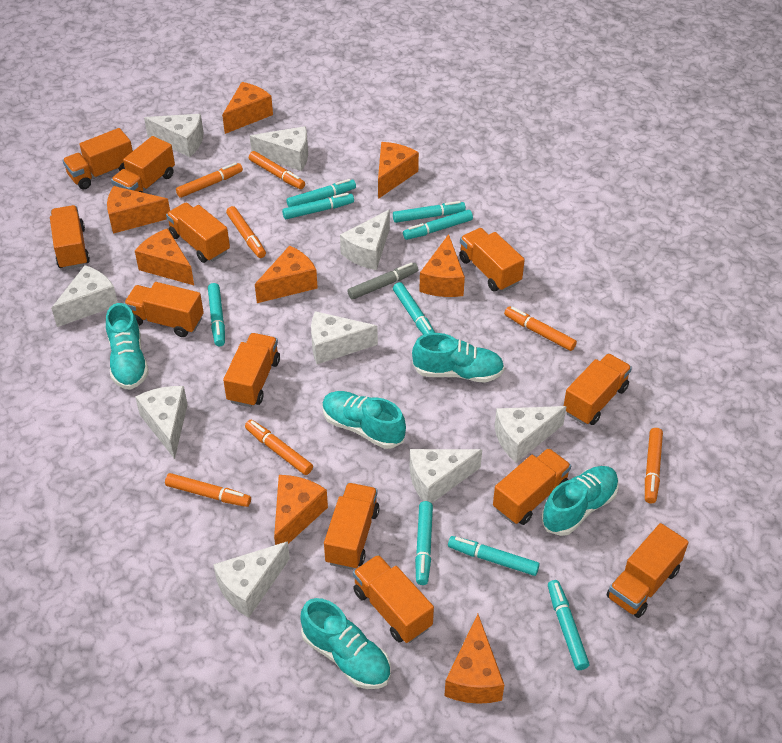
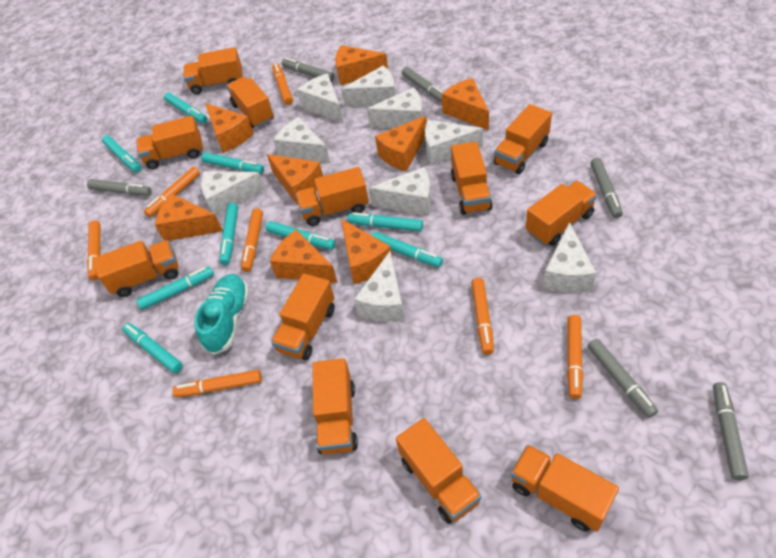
grey marker: 1 -> 6
turquoise shoe: 5 -> 1

